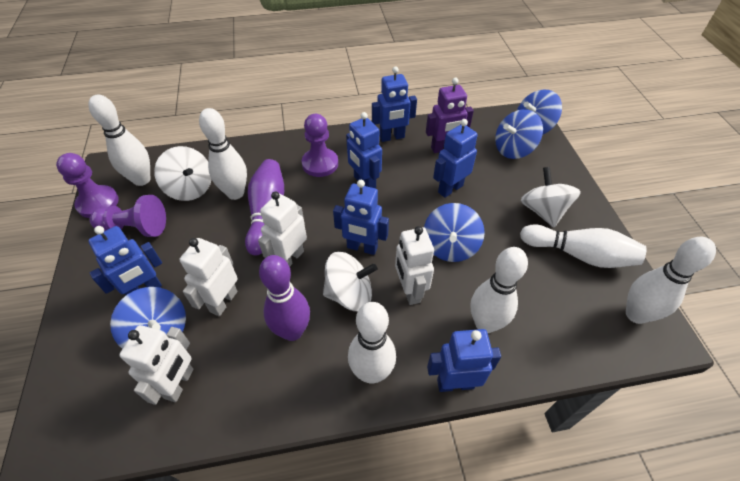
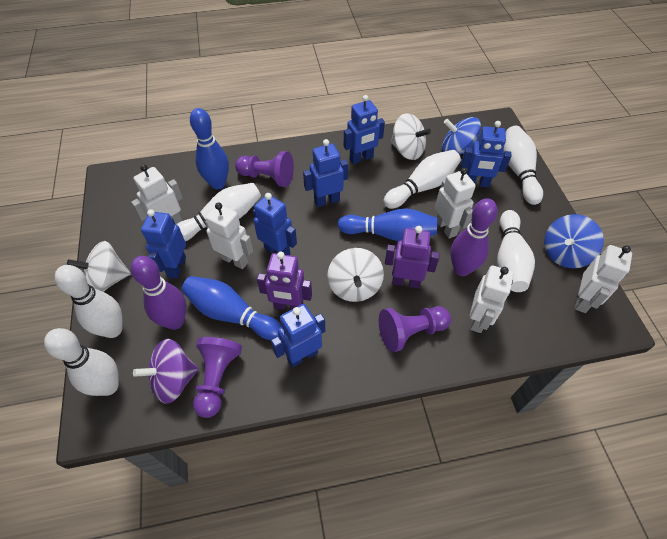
blue bowling pin: 0 -> 3
blue spinning top: 4 -> 2
purple robot: 1 -> 2
purple spinning top: 0 -> 1
white robot: 4 -> 5

